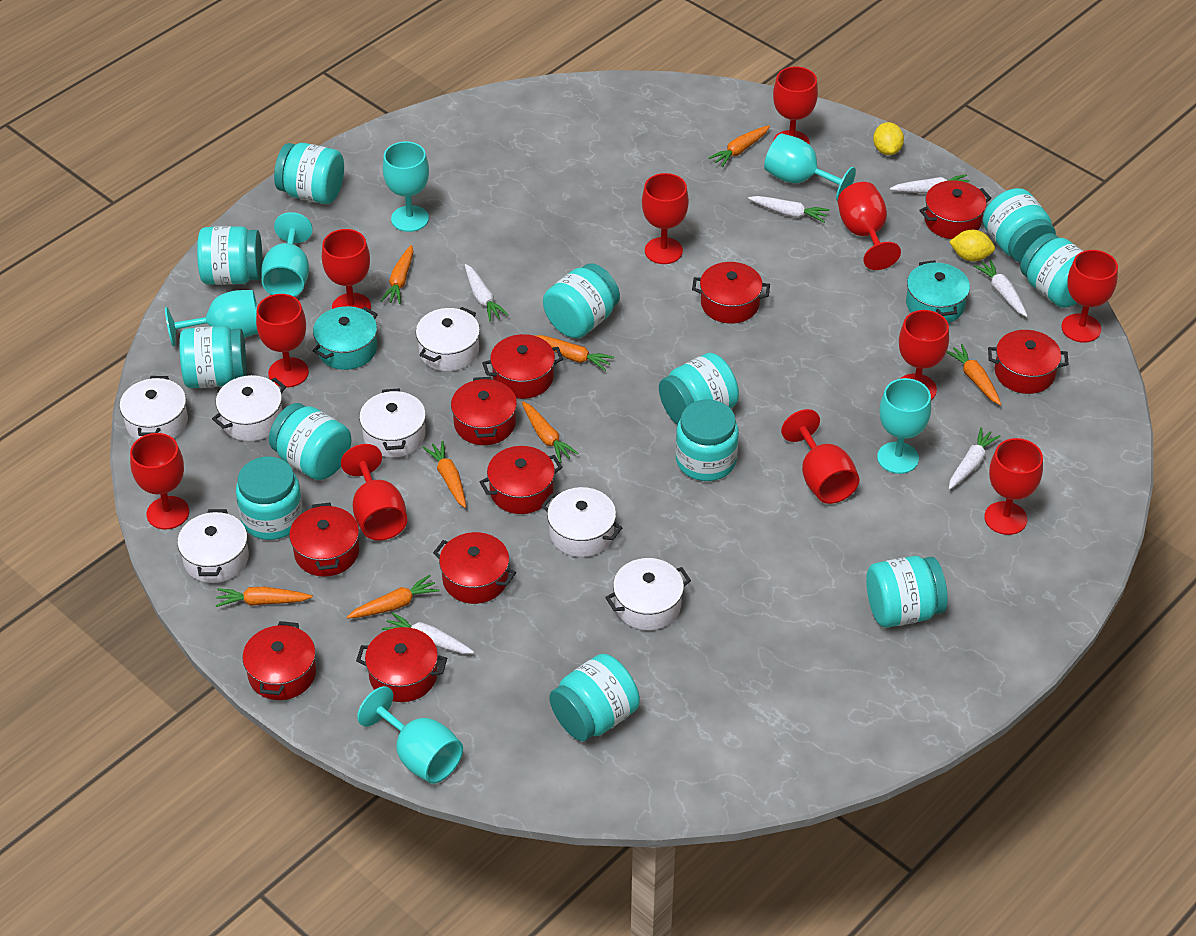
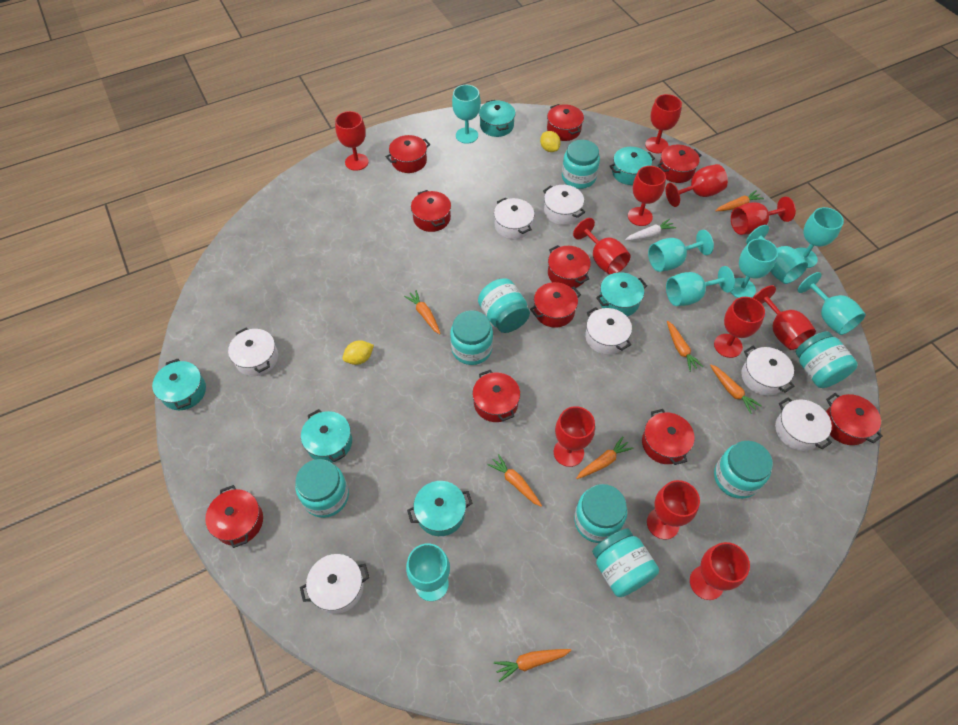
orange carrot: 8 -> 7
turquoise goblet: 6 -> 8
turquoise jar: 12 -> 8
turquoise pot: 2 -> 6
white carrot: 6 -> 1

